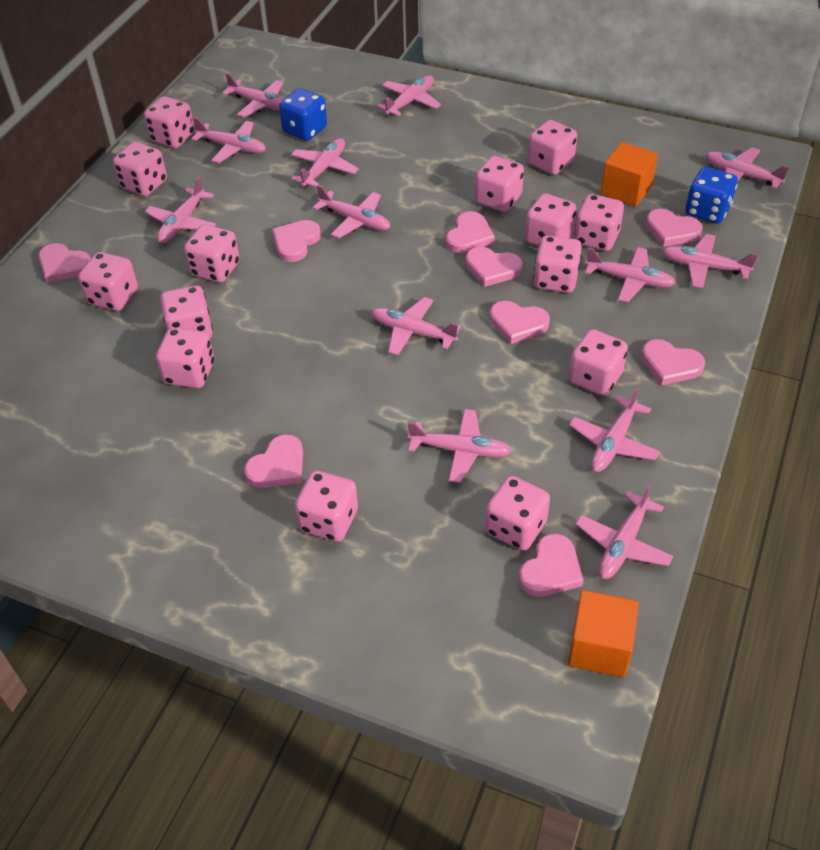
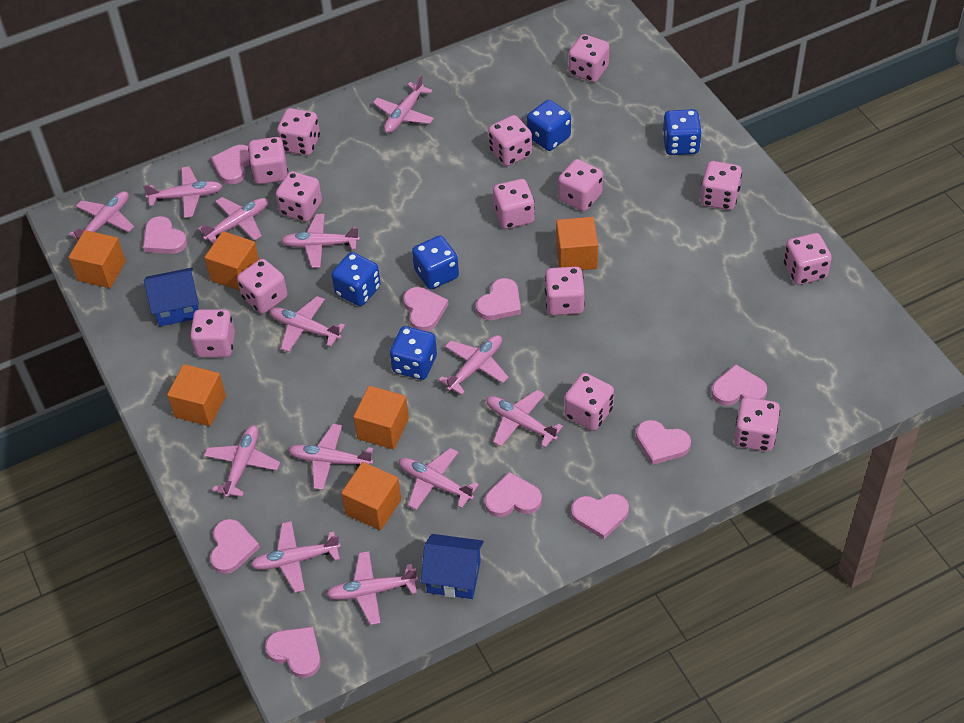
blue dice: 2 -> 5
blue house: 0 -> 2
orange cube: 2 -> 6
pink heart: 9 -> 10

